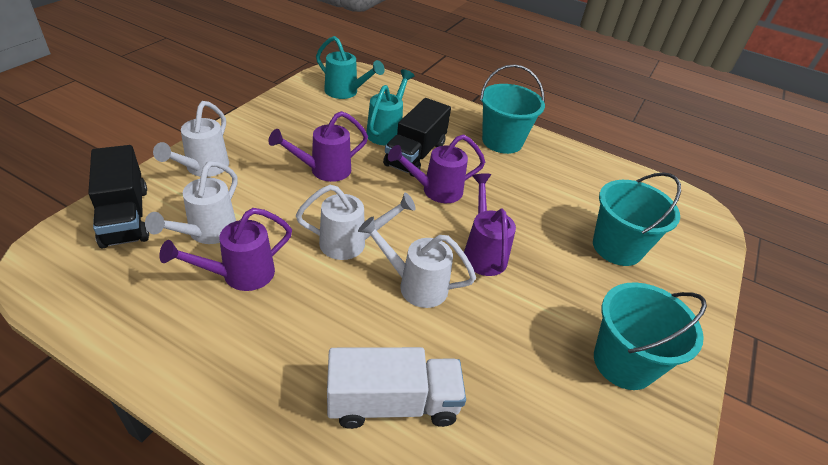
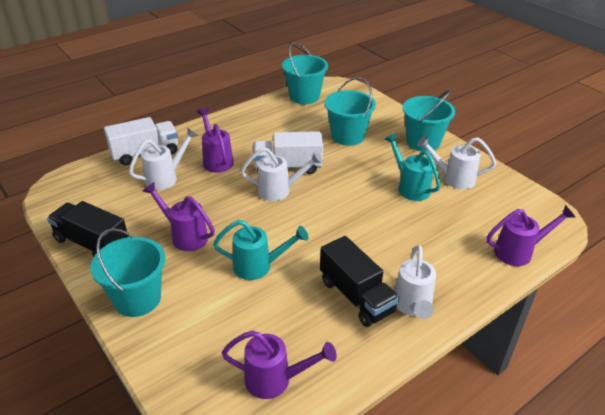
turquoise bucket: 3 -> 4
white truck: 1 -> 2

